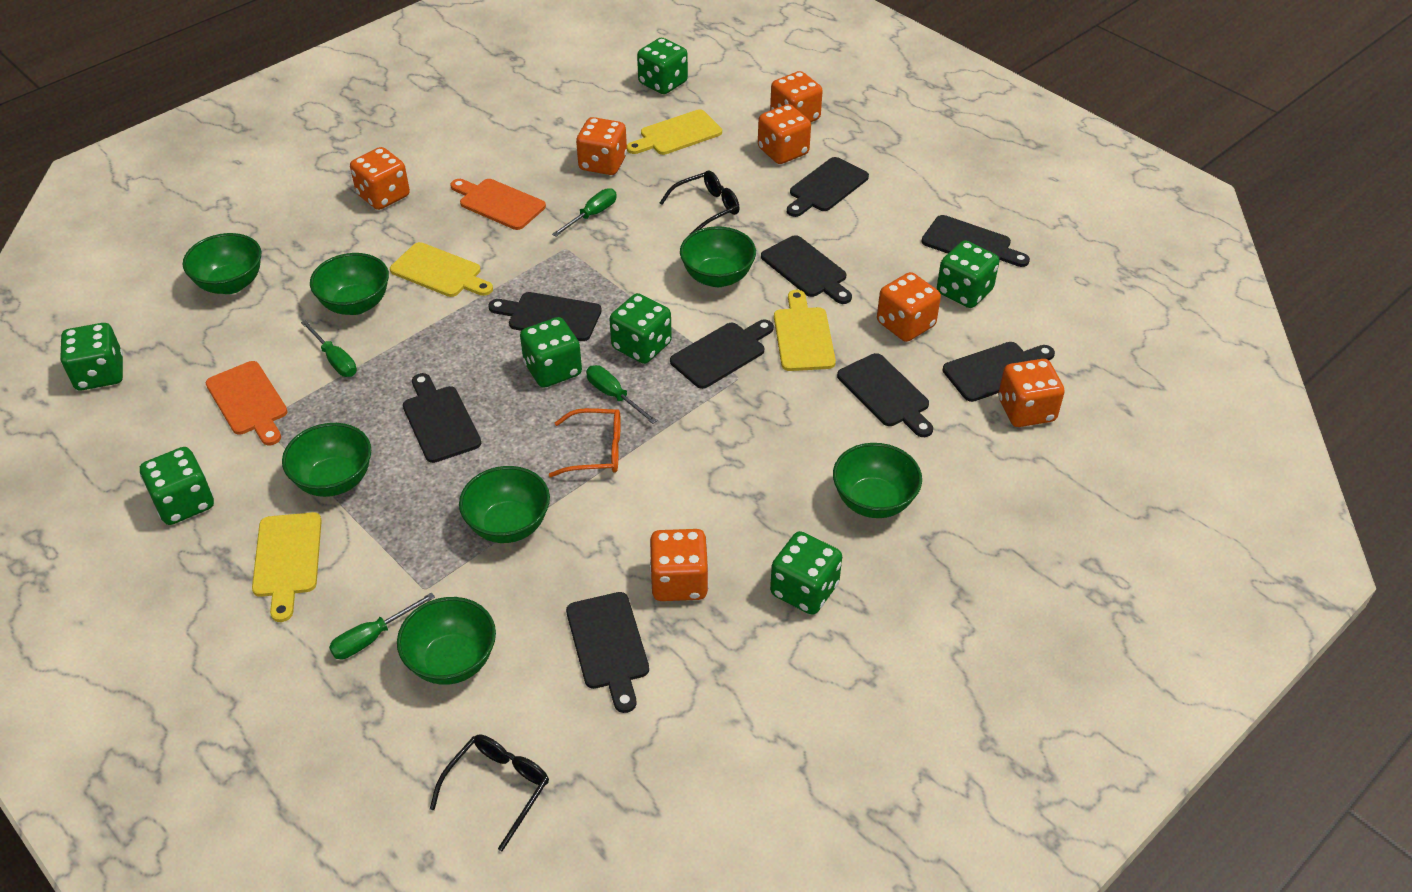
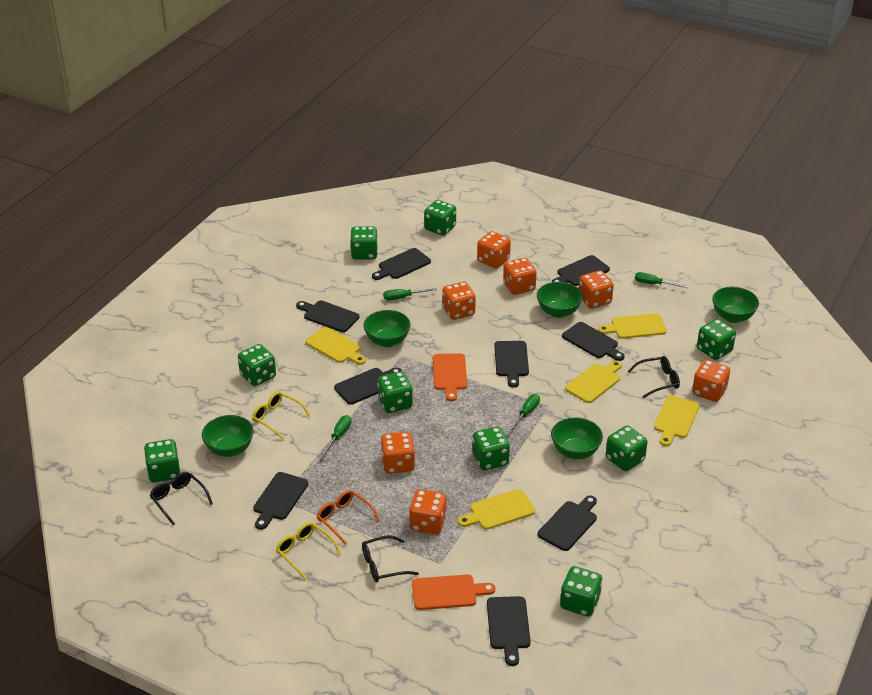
black glasses: 2 -> 3
green bowl: 7 -> 5
green dice: 7 -> 9
yellow cutting board: 4 -> 5
yellow glasses: 0 -> 2

